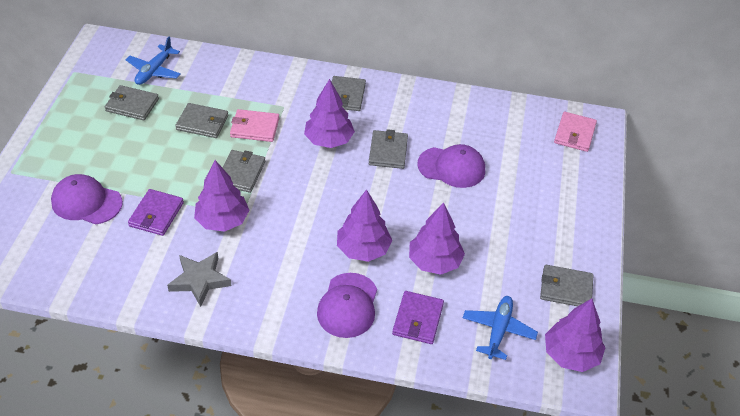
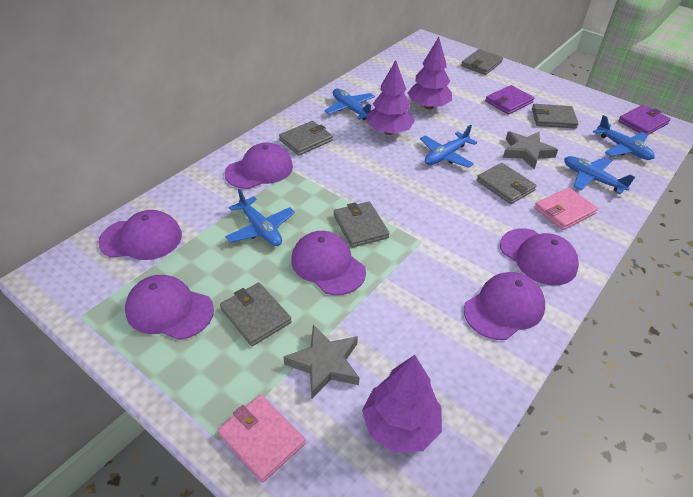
blue plane: 2 -> 5
grey star: 1 -> 2
purple cap: 3 -> 6
purple tree: 5 -> 3

